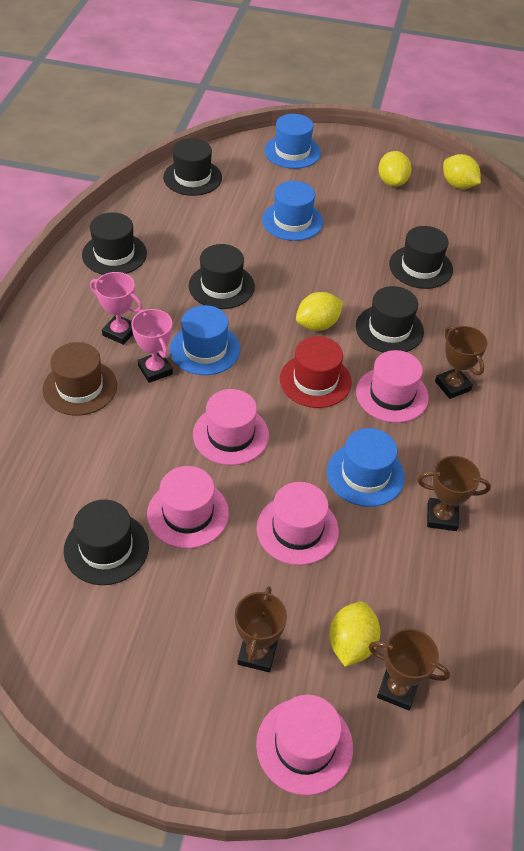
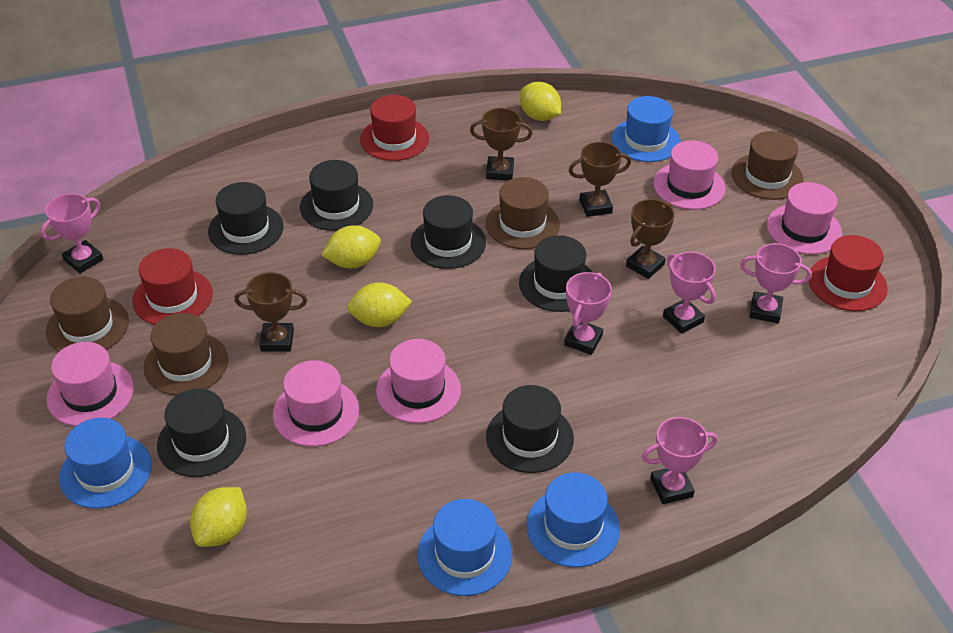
brown hat: 1 -> 4
pink trophy: 2 -> 5
red hat: 1 -> 3

